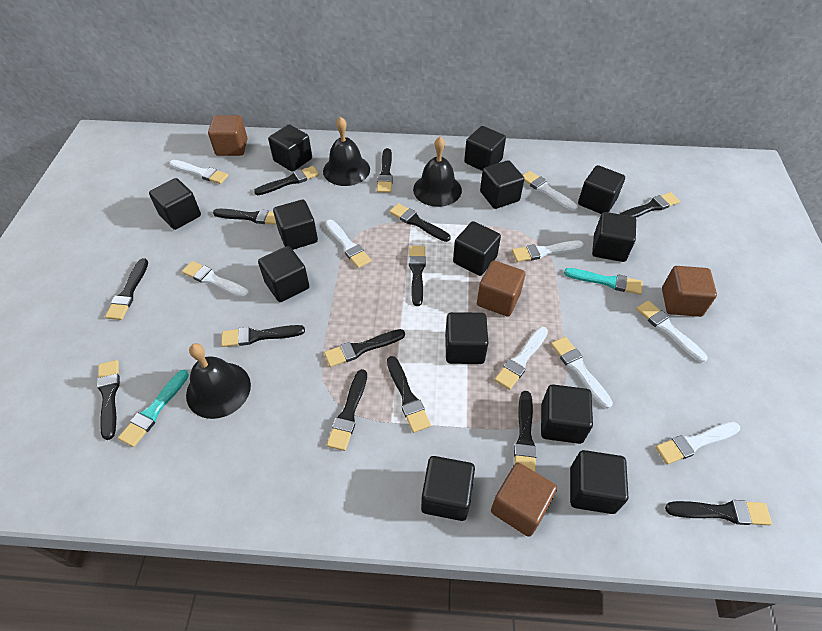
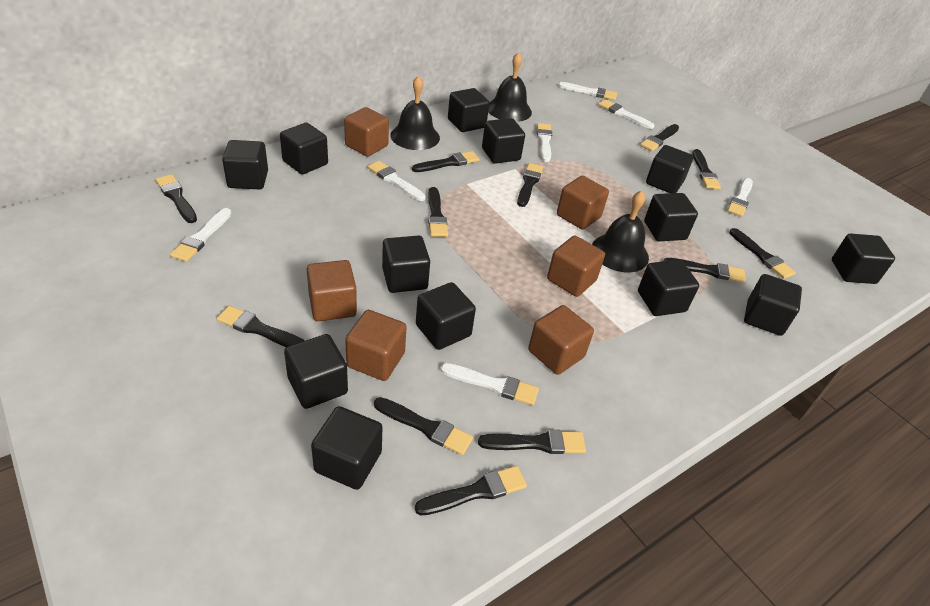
black brush: 14 -> 12
brown cube: 4 -> 6
turquoise brush: 2 -> 0
white brush: 9 -> 7

